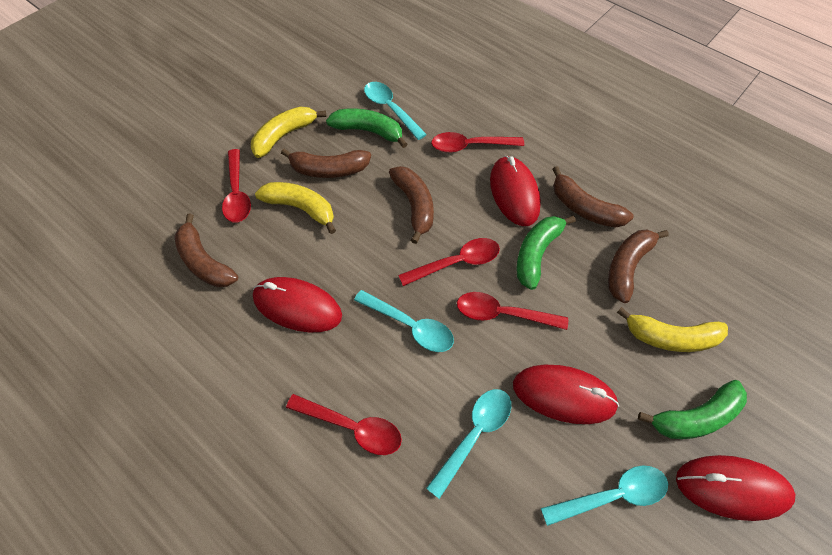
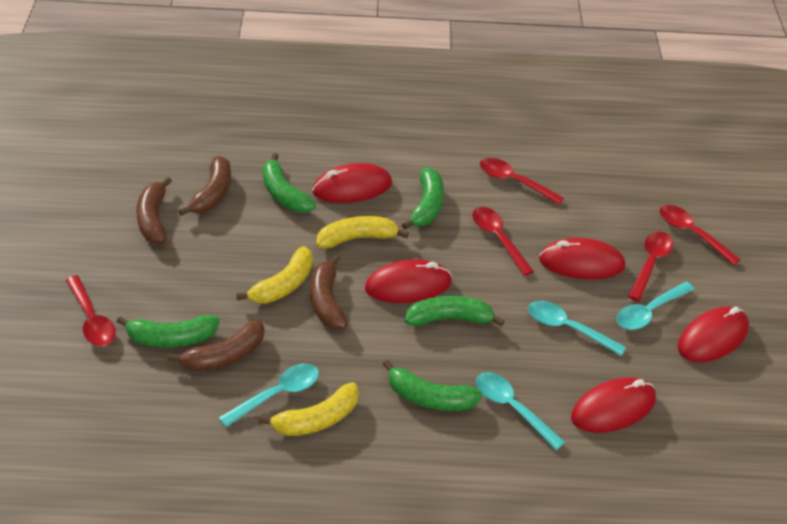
brown banana: 5 -> 4
green banana: 3 -> 5
red mouse: 4 -> 5

